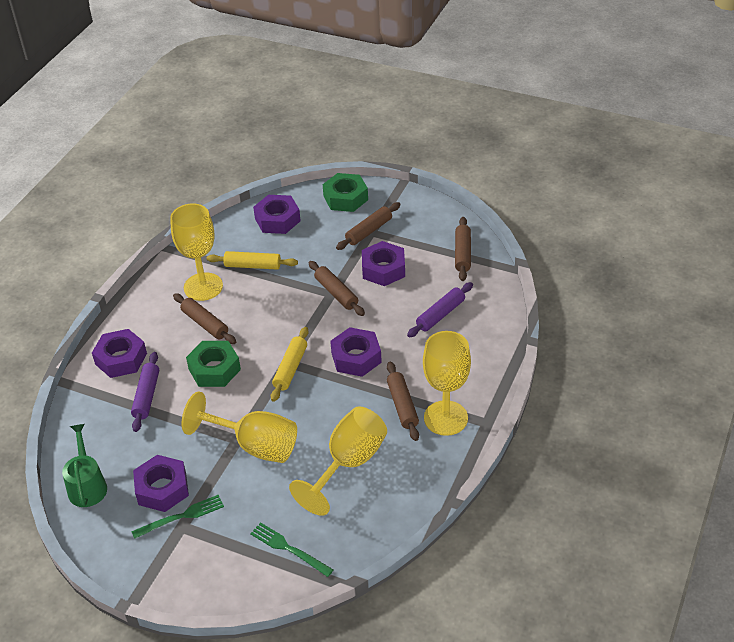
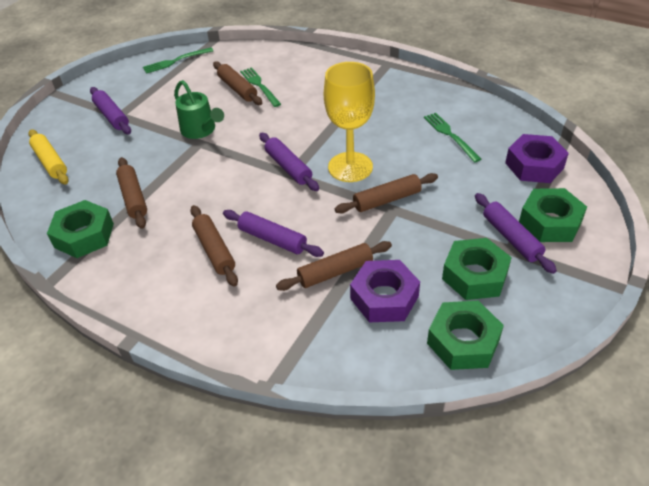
green fork: 2 -> 3
green nut: 2 -> 4
purple nut: 5 -> 2
purple rolling pin: 2 -> 4
yellow goblet: 4 -> 1
yellow rolling pin: 2 -> 1

